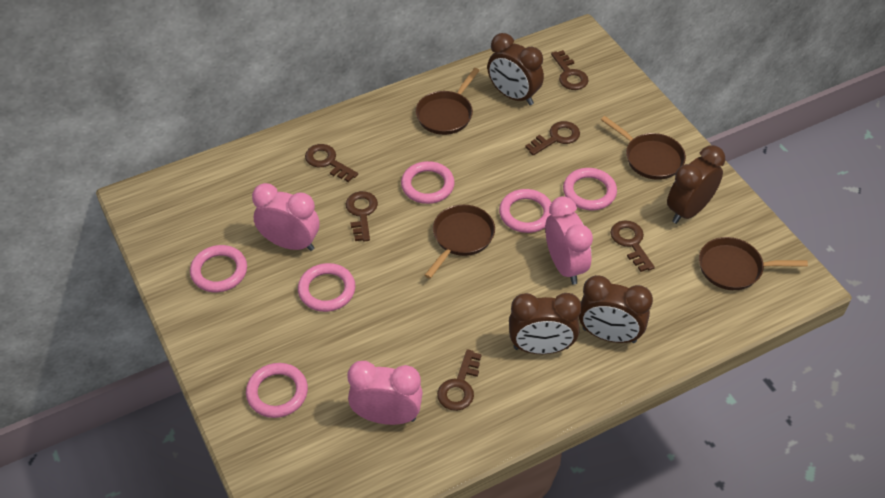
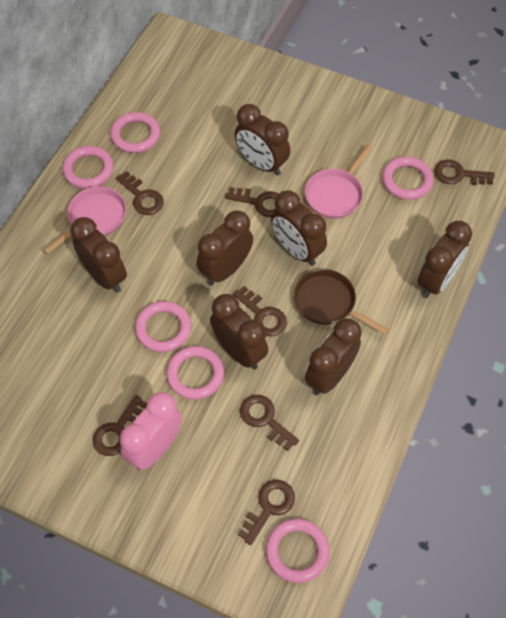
brown clock: 4 -> 7
brown key: 6 -> 7
brown pan: 4 -> 1
pink clock: 3 -> 1
pink pan: 0 -> 2

